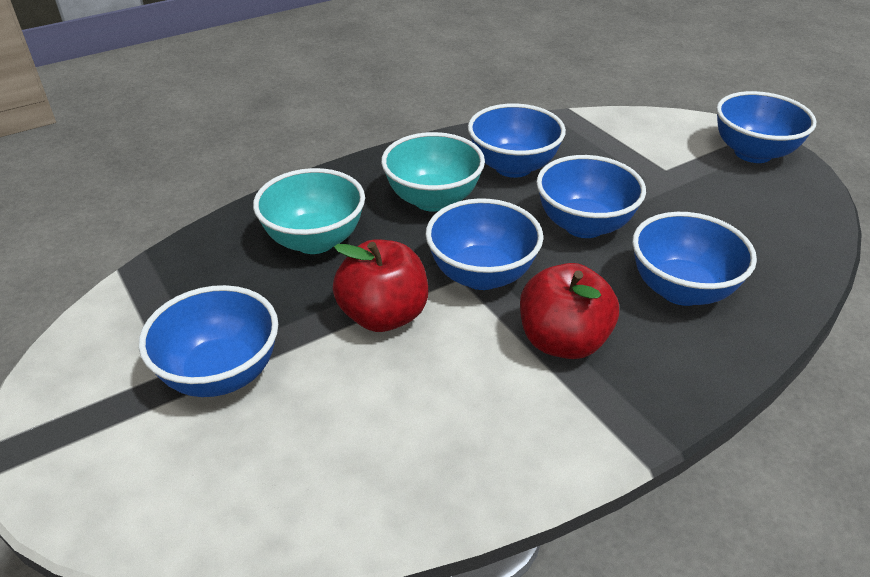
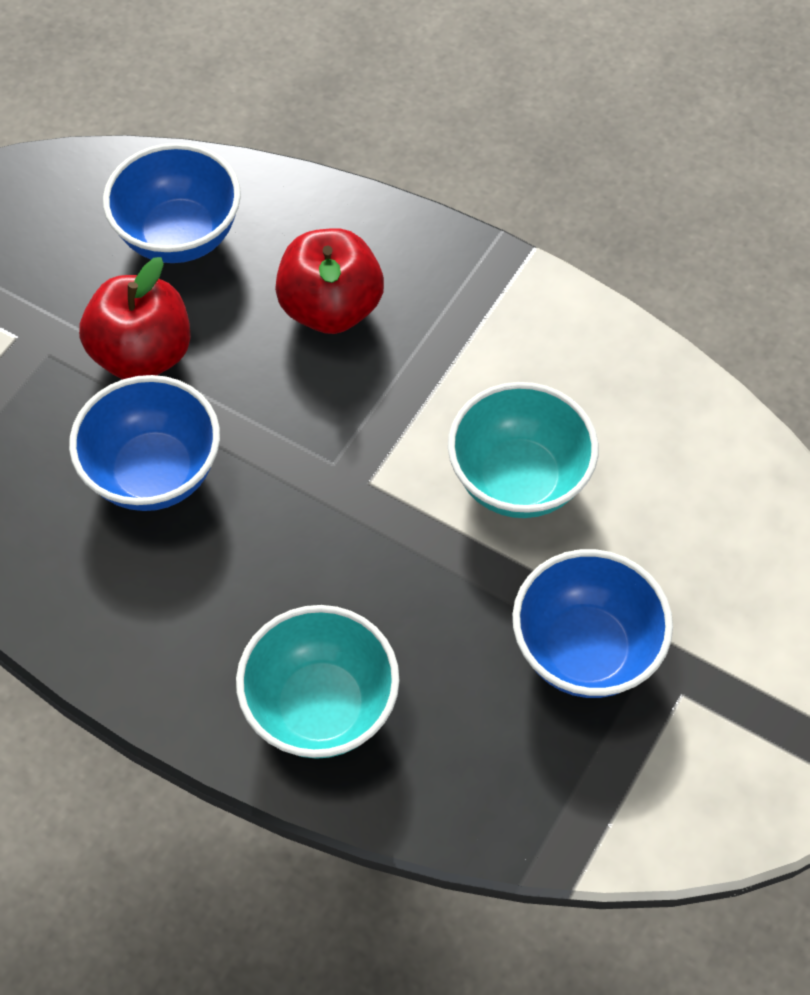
blue bowl: 6 -> 3

